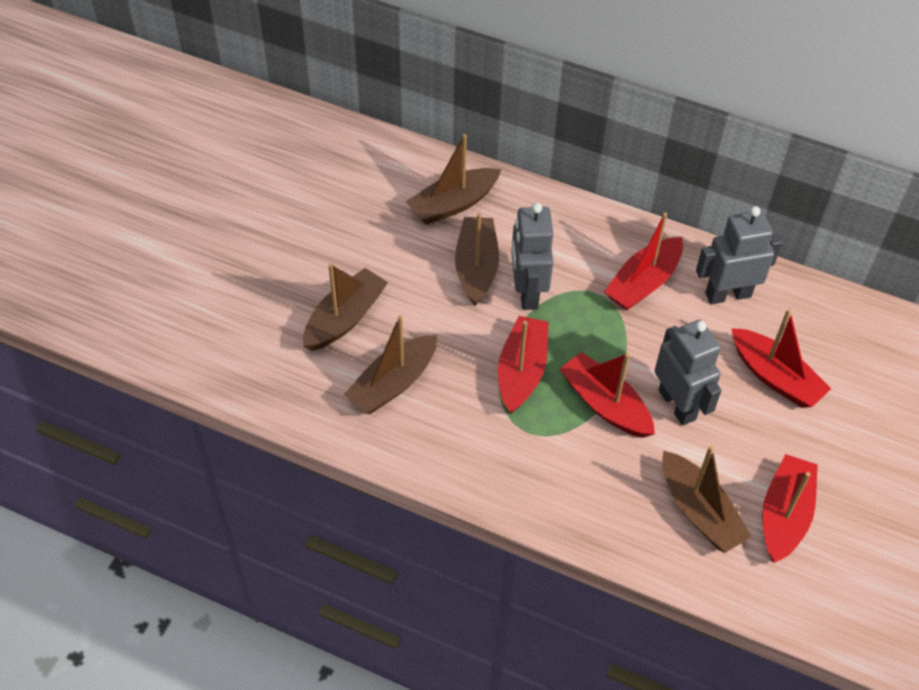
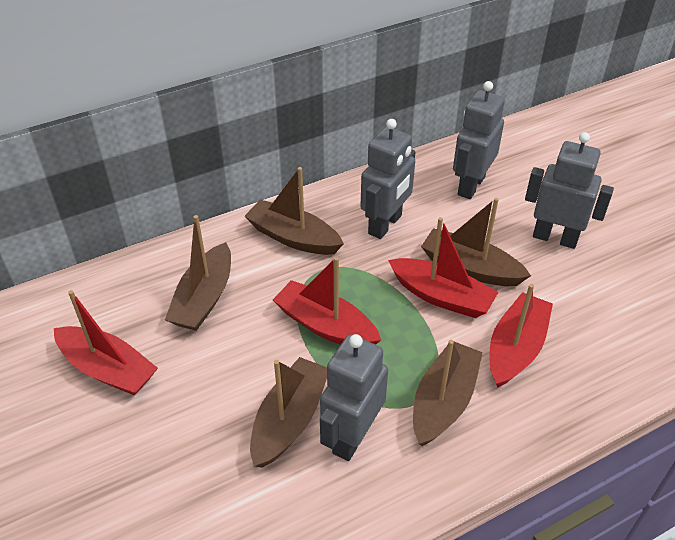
grey robot: 3 -> 4
red boat: 5 -> 4

